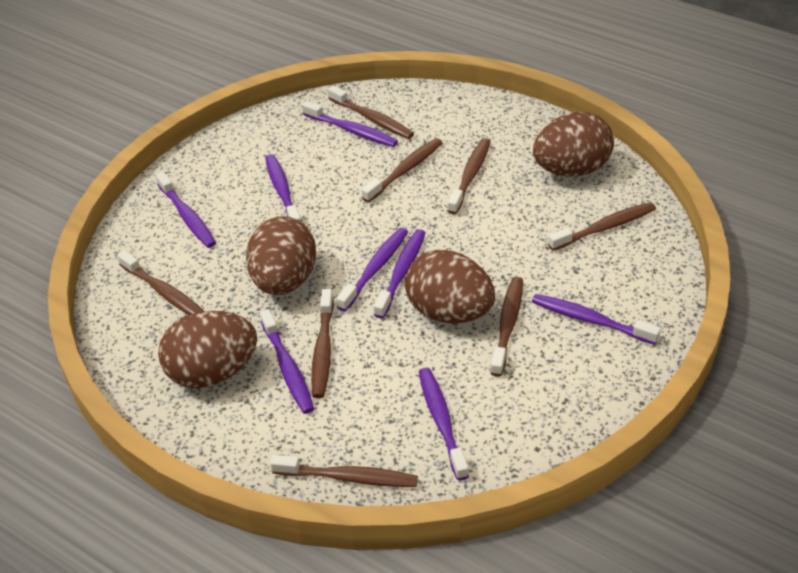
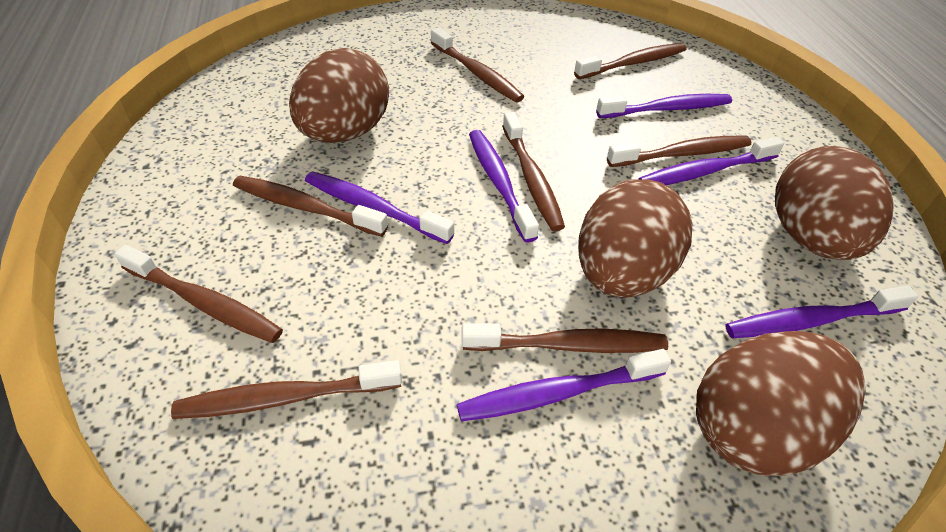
purple toothbrush: 8 -> 6

